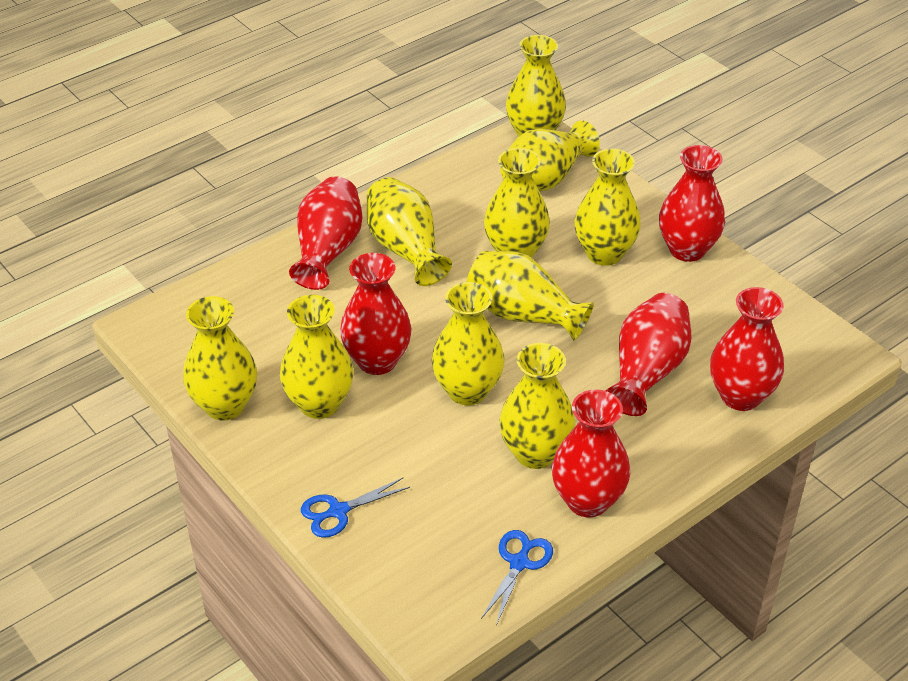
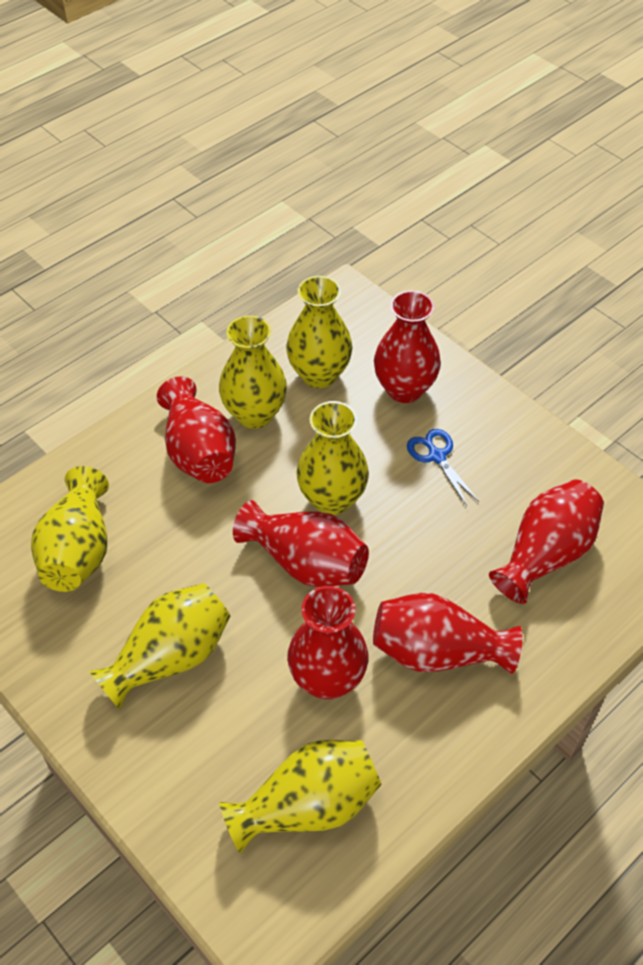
blue scissors: 2 -> 1
yellow vase: 10 -> 6

